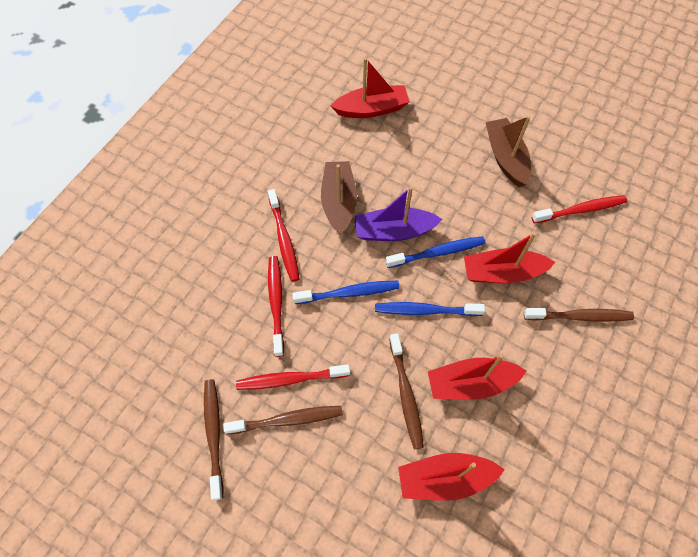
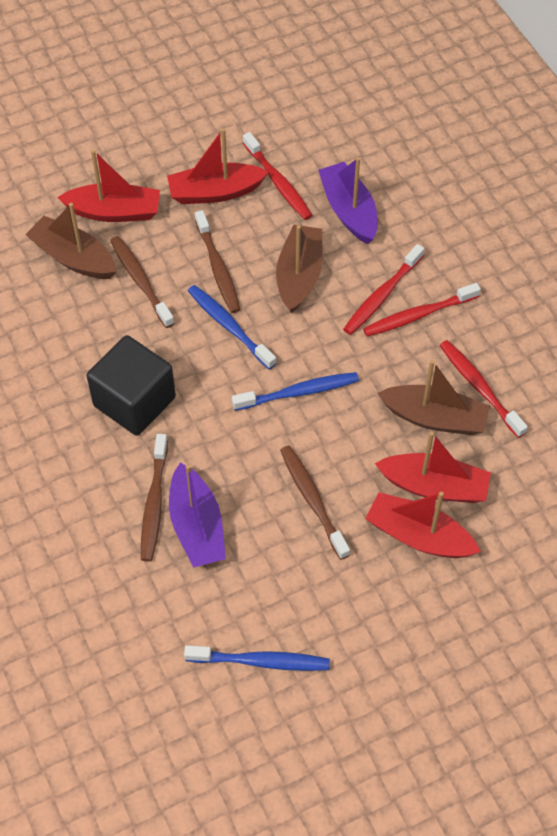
black cube: 0 -> 1
brown boat: 2 -> 3
purple boat: 1 -> 2

